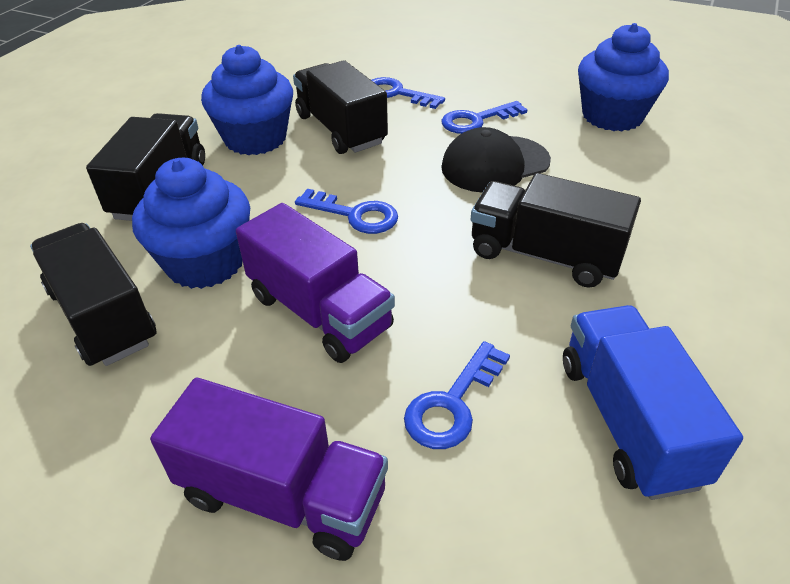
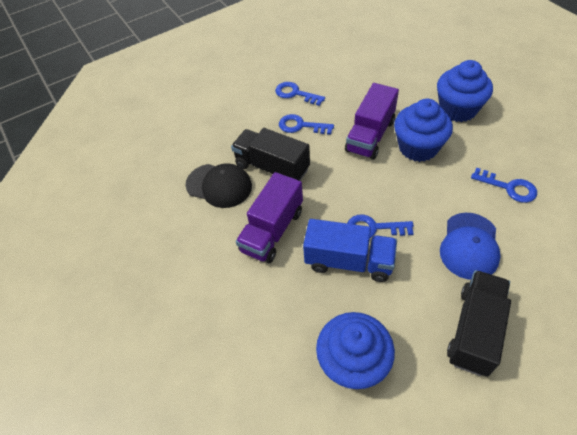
black truck: 4 -> 2
blue cap: 0 -> 1

